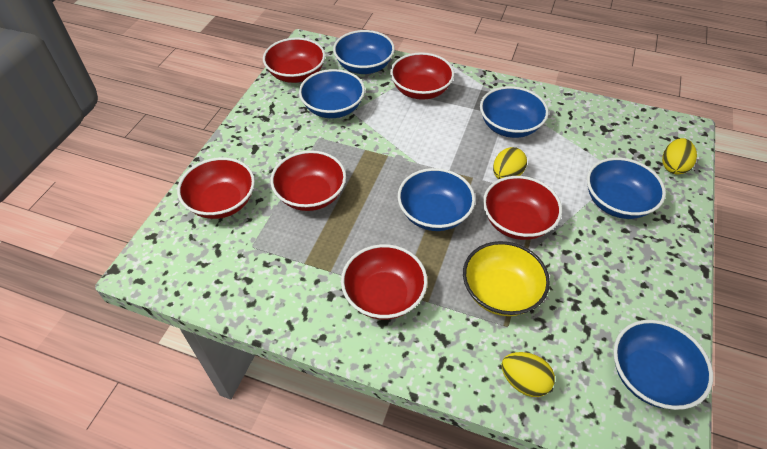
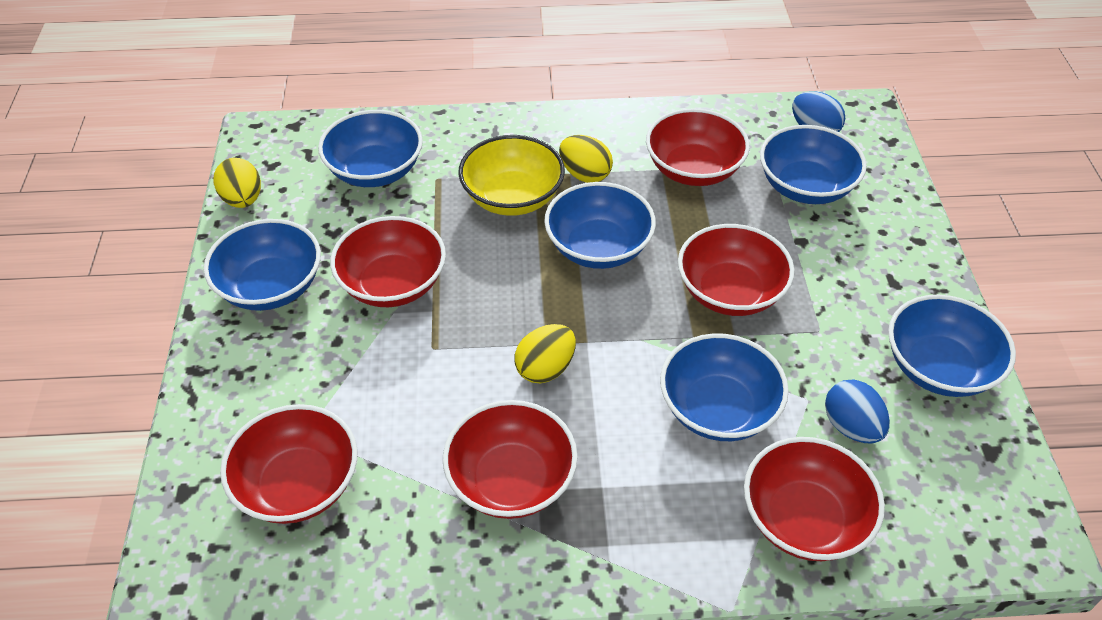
blue egg: 0 -> 2

